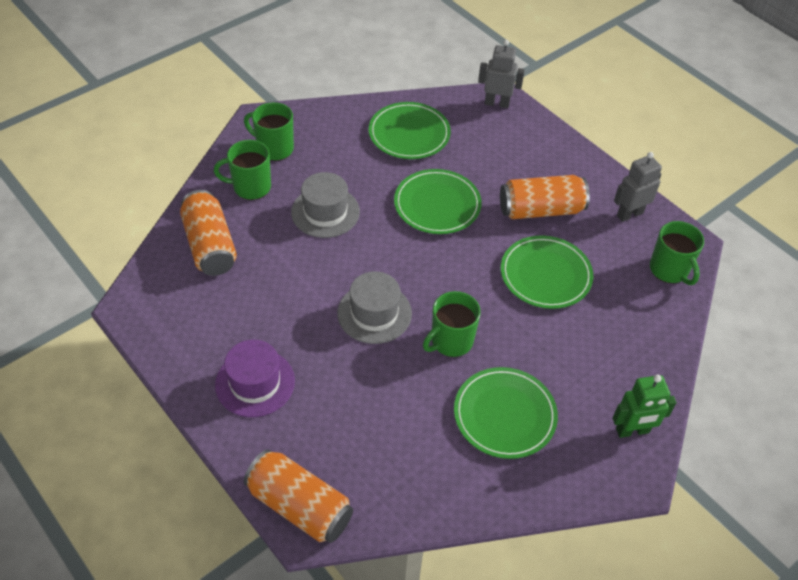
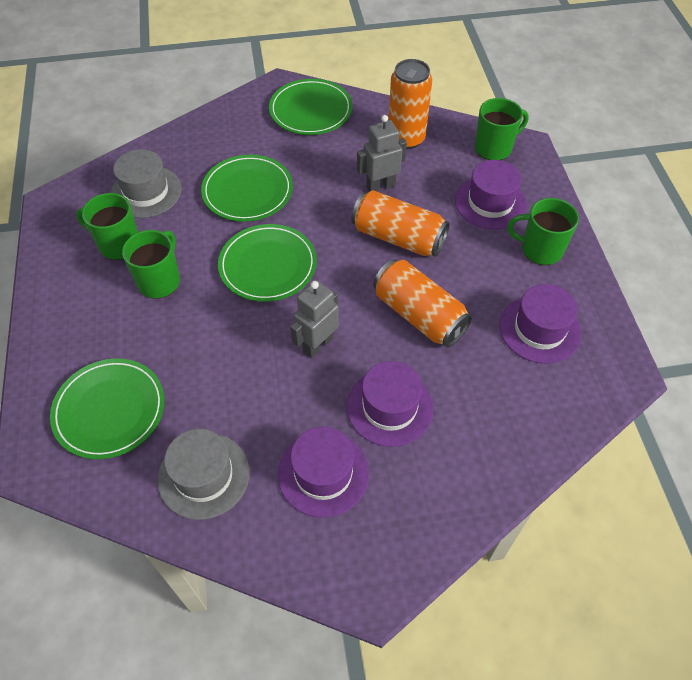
green robot: 1 -> 0
purple hat: 1 -> 4

